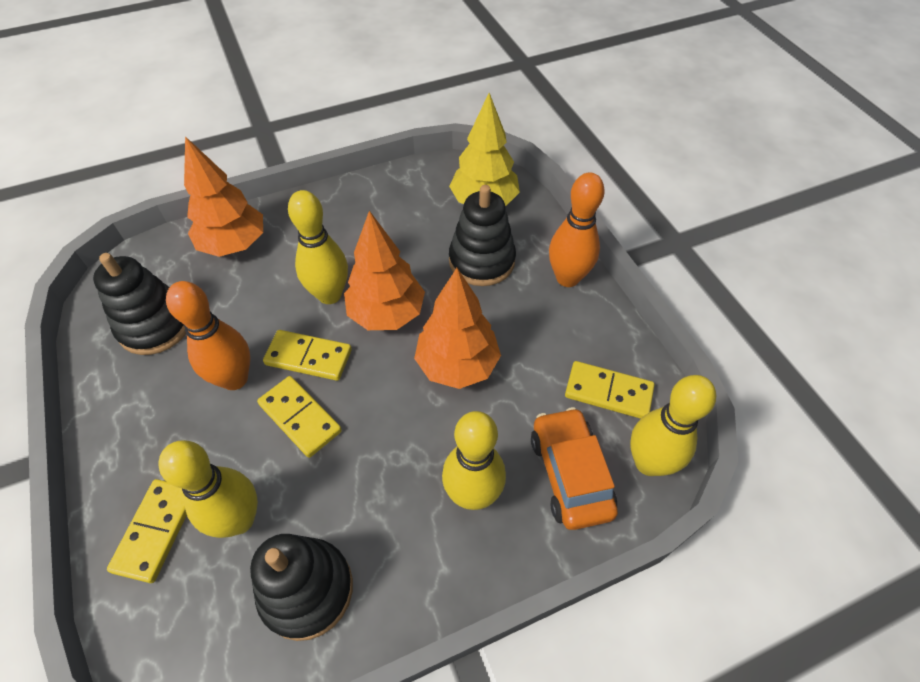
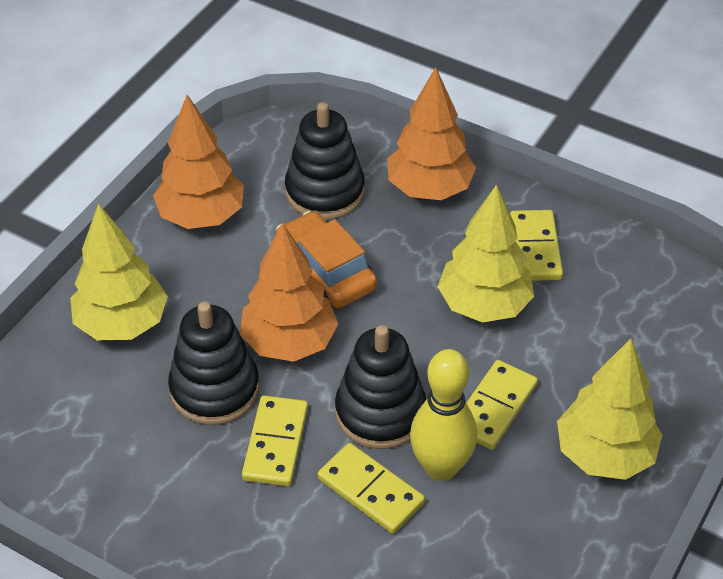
orange bowling pin: 2 -> 0
yellow bowling pin: 4 -> 1
yellow tree: 1 -> 3

